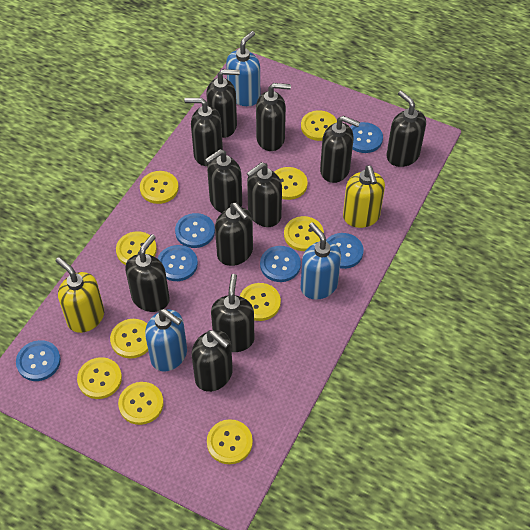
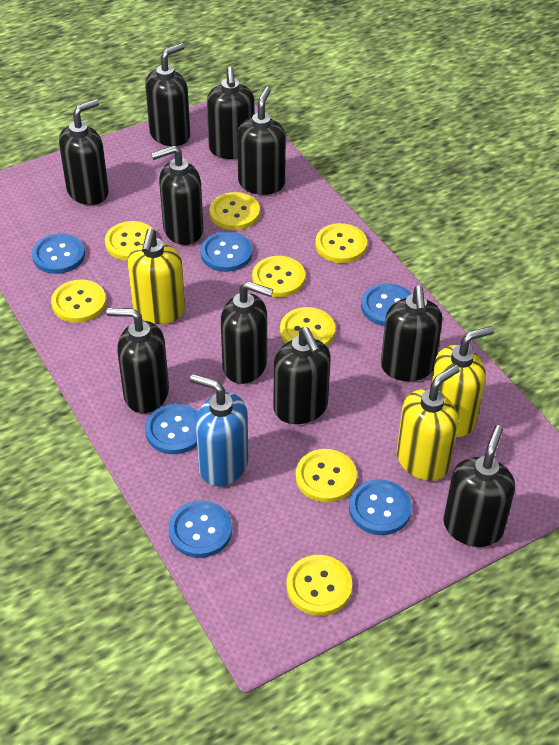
black soap dispenser: 11 -> 10
blue soap dispenser: 3 -> 1
yellow button: 10 -> 8
yellow soap dispenser: 2 -> 3

